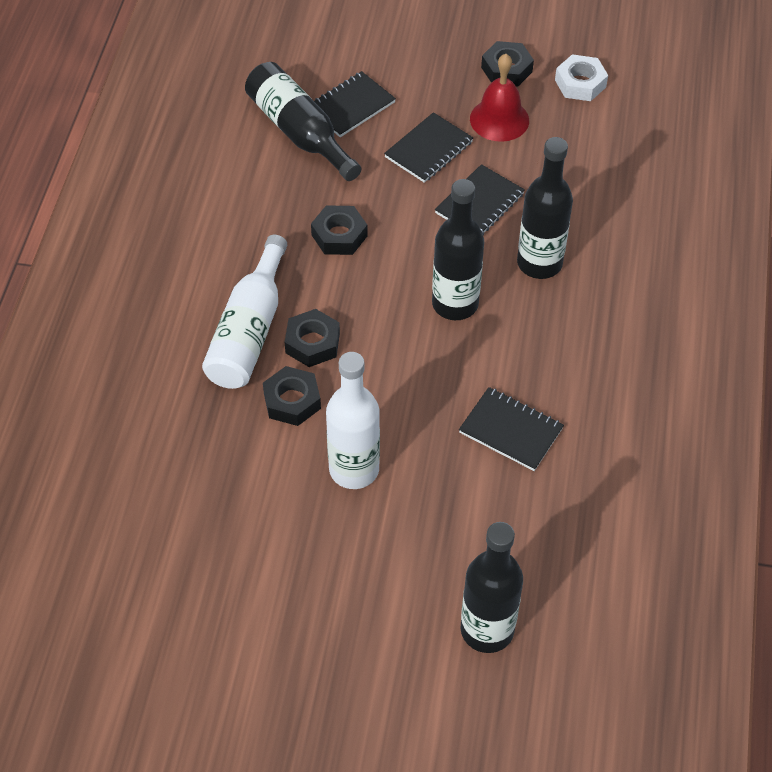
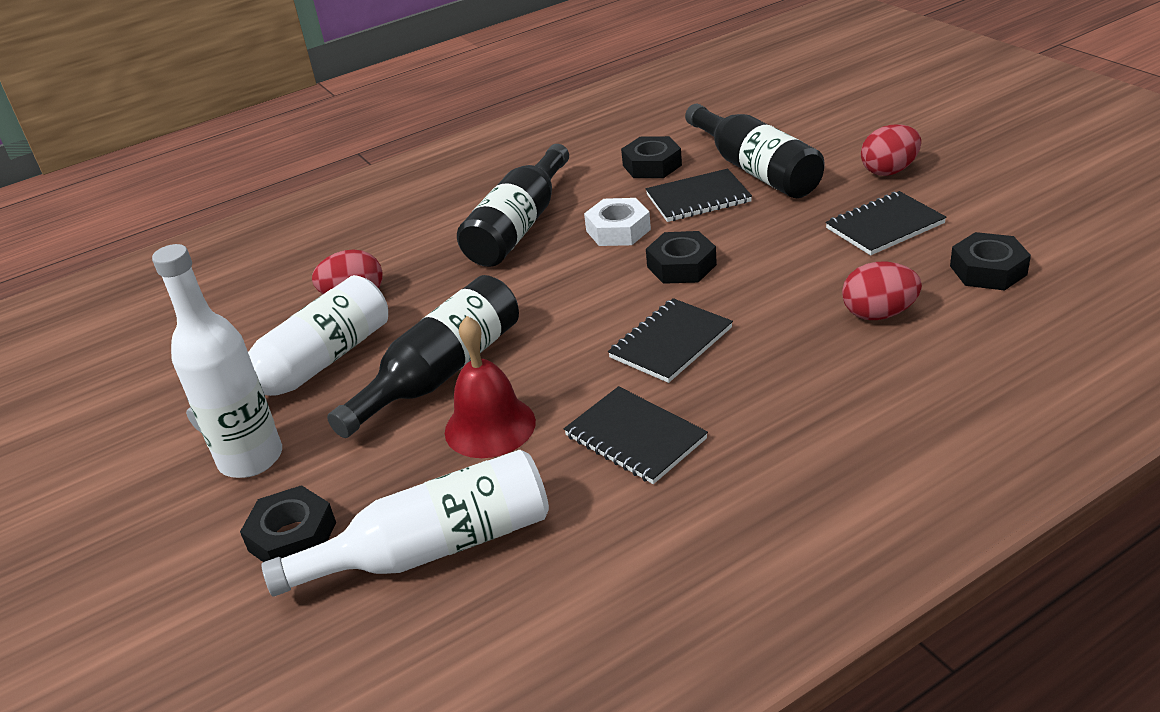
black bottle: 4 -> 3
red egg: 0 -> 3
white bottle: 2 -> 3

